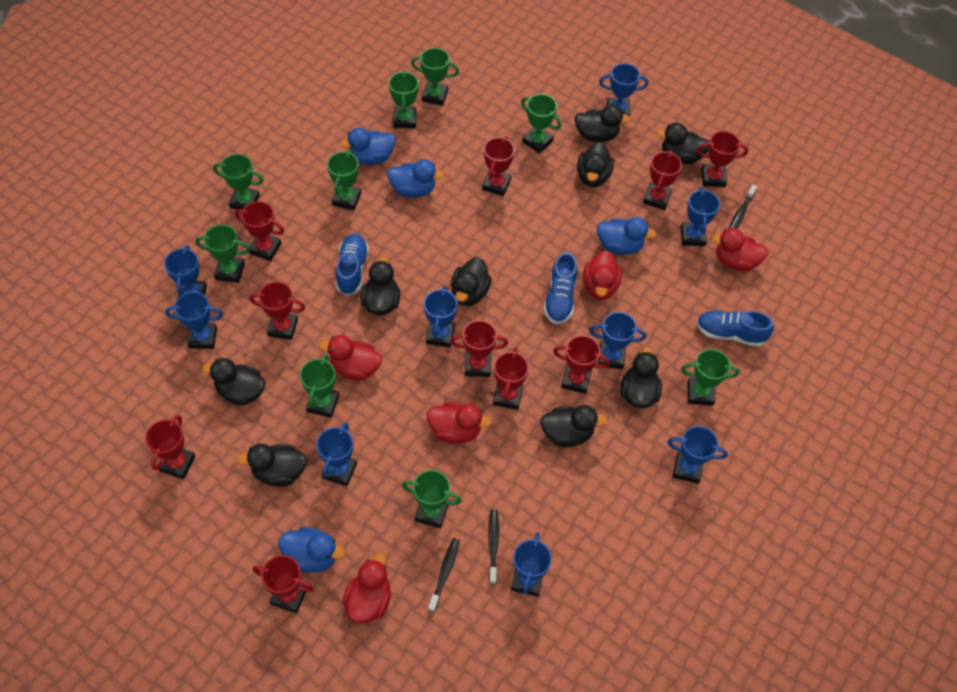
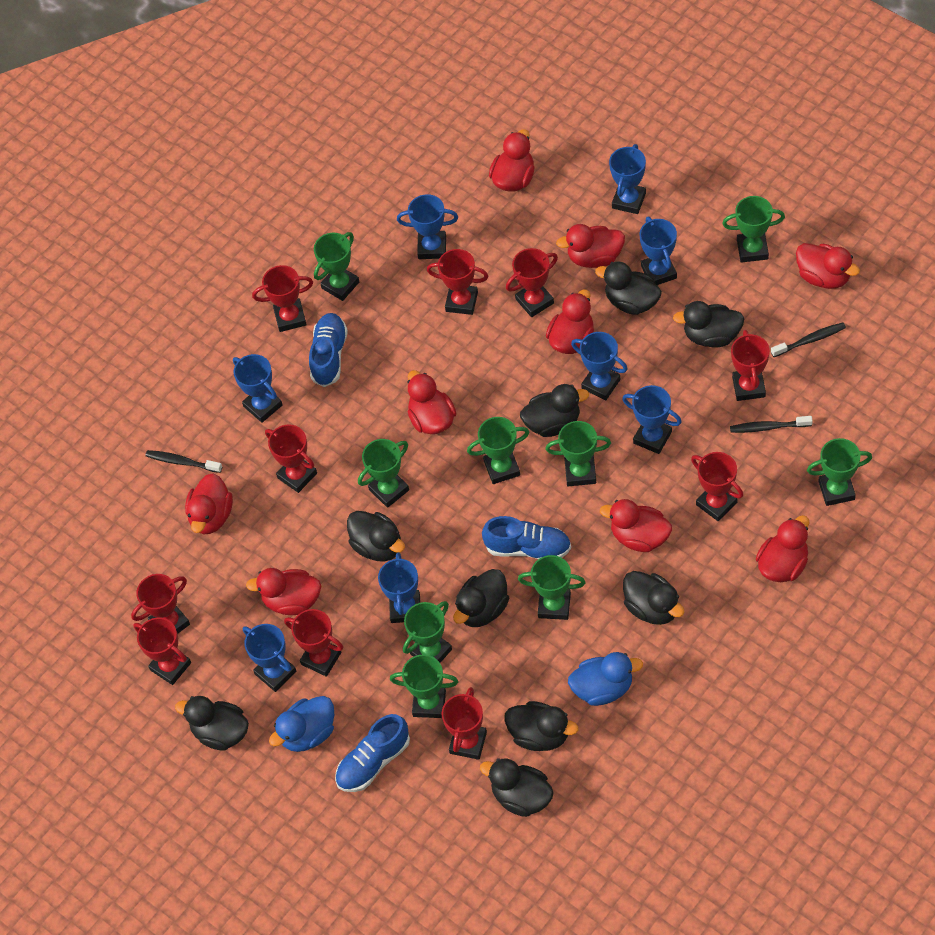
blue duck: 4 -> 2
blue trophy: 9 -> 8
red duck: 5 -> 9

